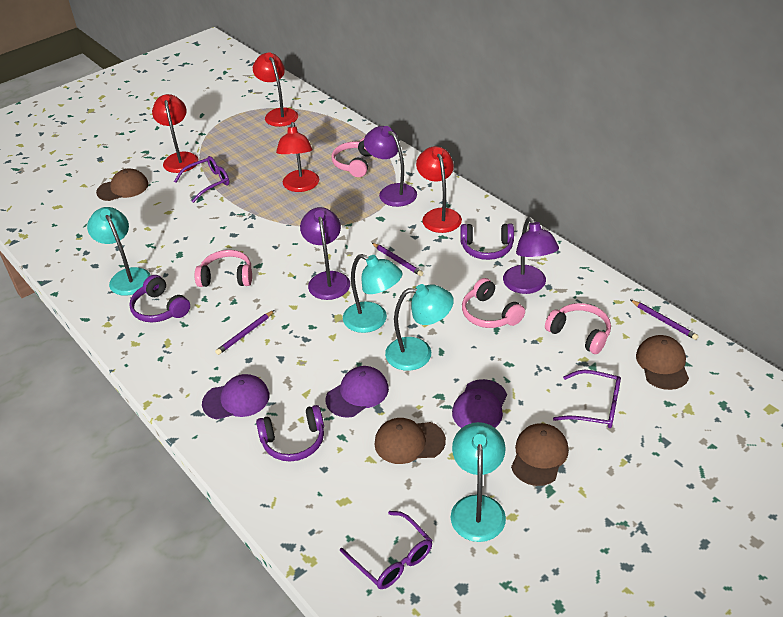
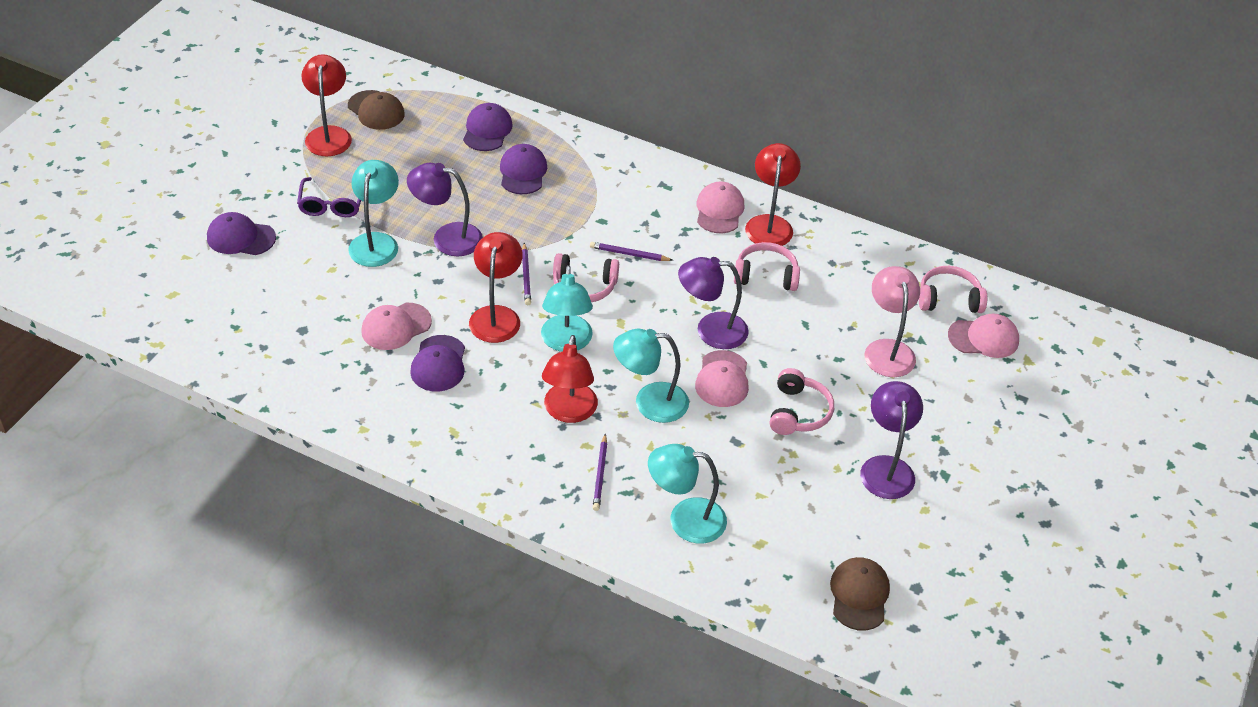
brown cap: 4 -> 2
pink cap: 0 -> 4
pink lamp: 0 -> 1
purple cap: 3 -> 4
purple glasses: 3 -> 1
purple headphones: 3 -> 0

